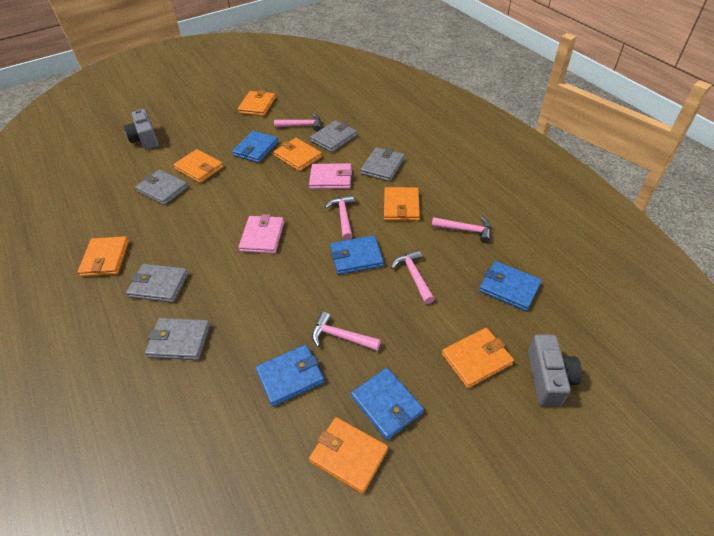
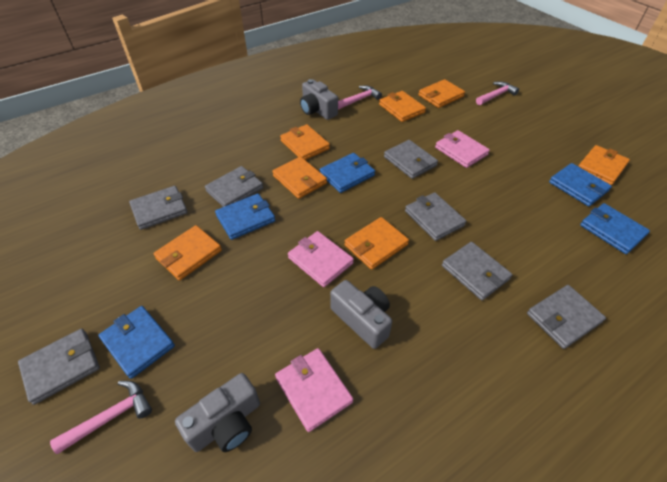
grey camera: 2 -> 3
grey wallet: 5 -> 7
pink hammer: 5 -> 3
pink wallet: 2 -> 3

